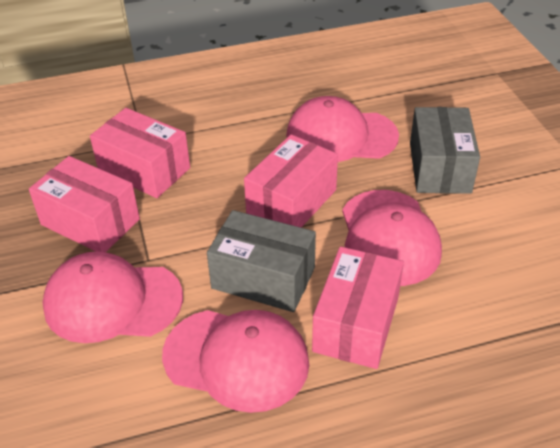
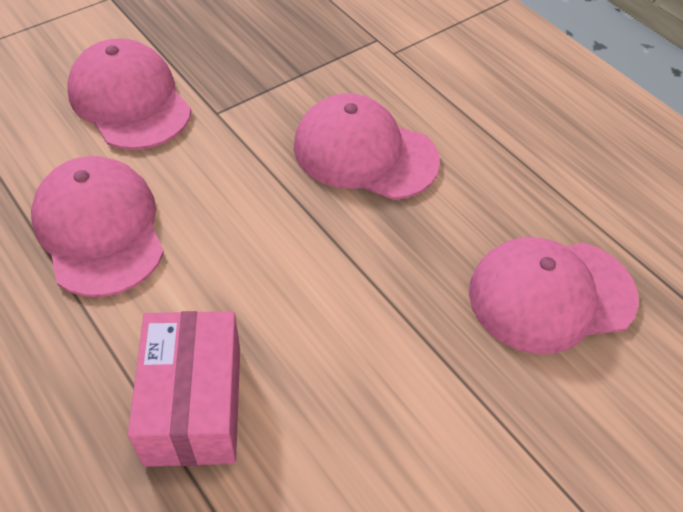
grey box: 2 -> 0
pink box: 4 -> 1

